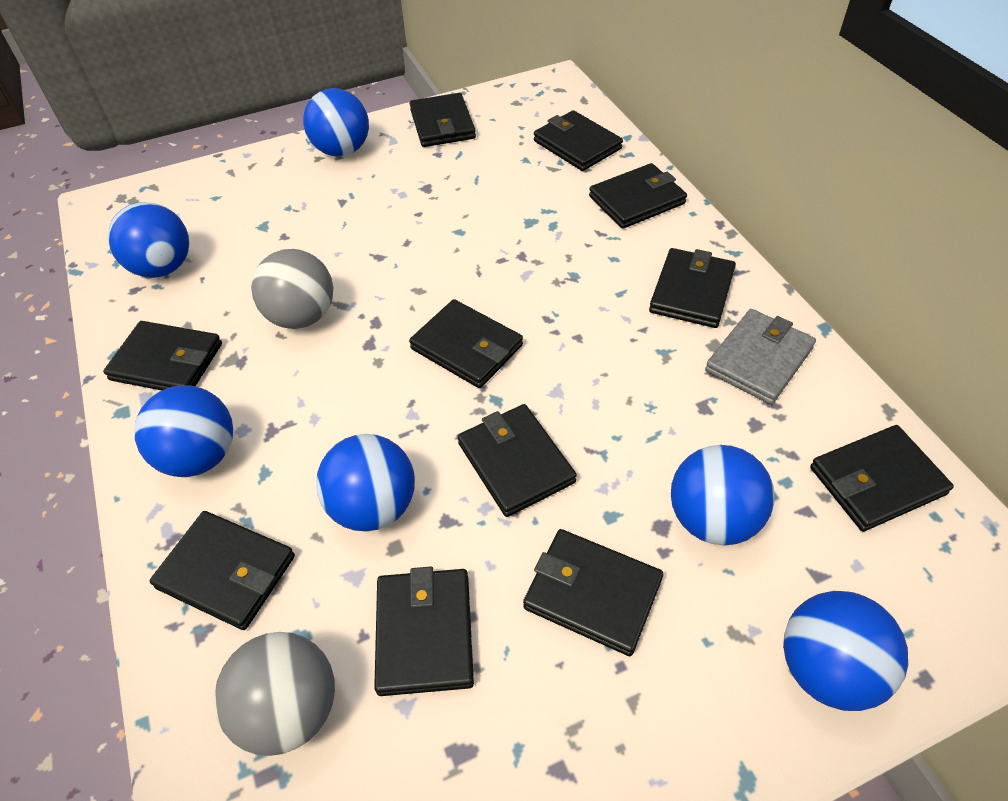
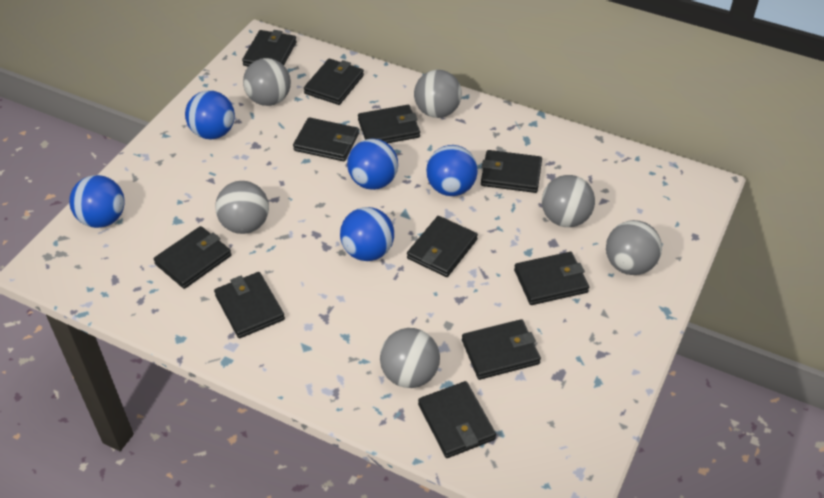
blue ball: 6 -> 5
grey ball: 2 -> 6
grey wallet: 1 -> 0

